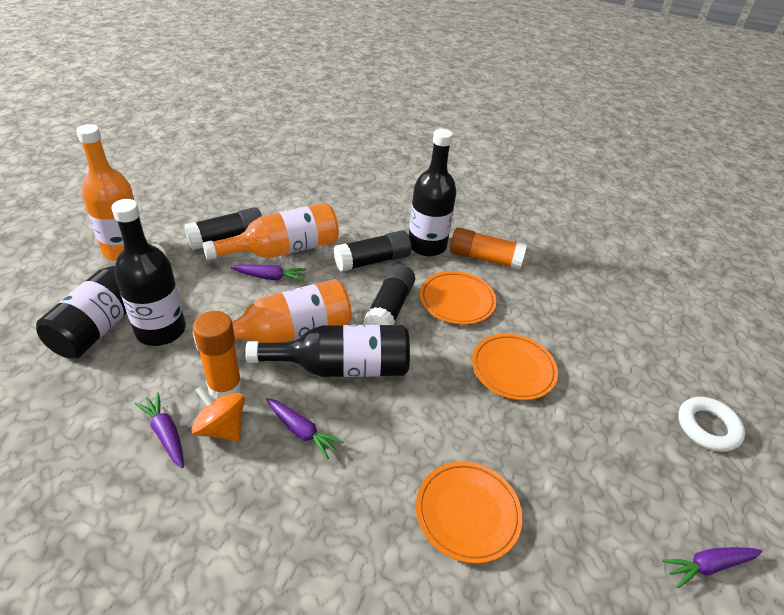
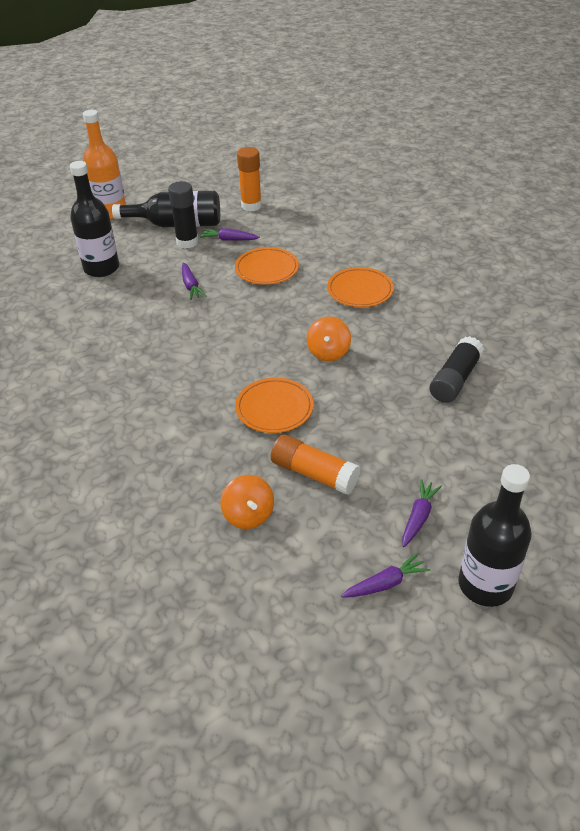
black bottle: 4 -> 3
black glue stick: 3 -> 2
orange bottle: 3 -> 1
orange spinning top: 1 -> 2
white ring: 1 -> 0

